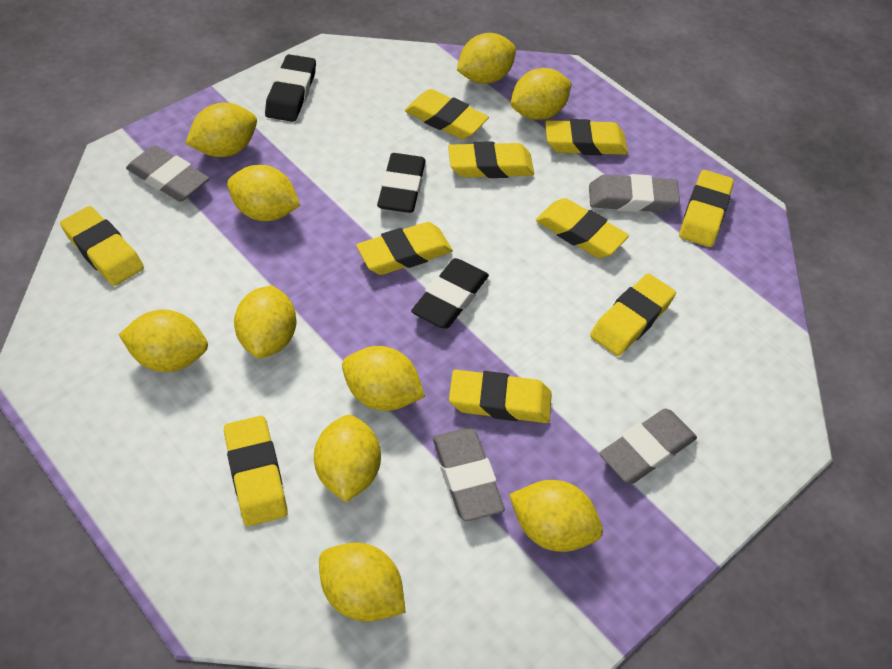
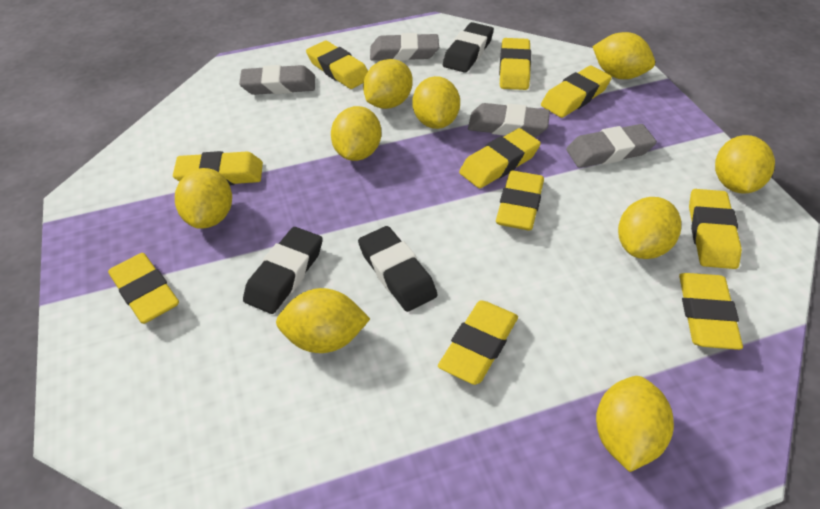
yellow lemon: 10 -> 9

